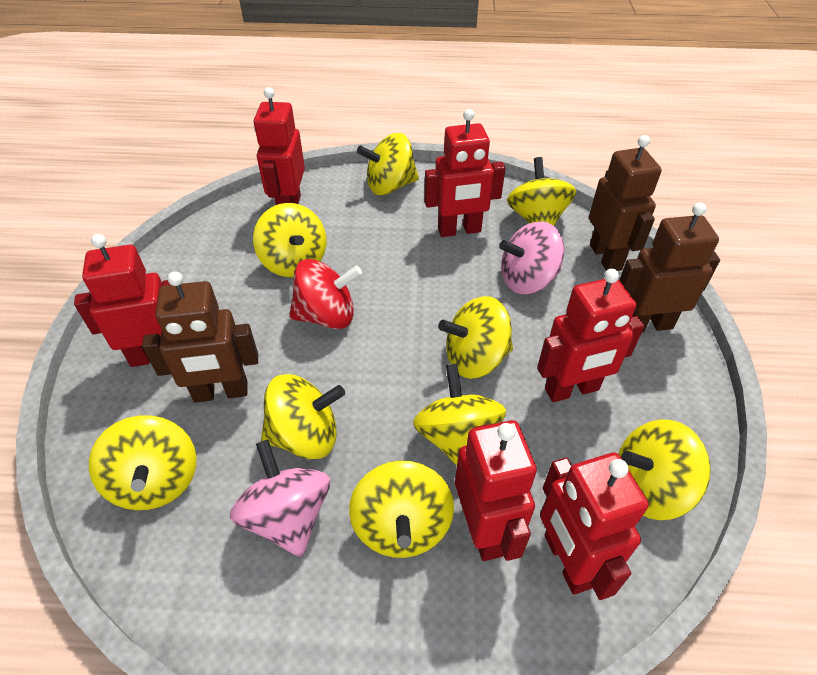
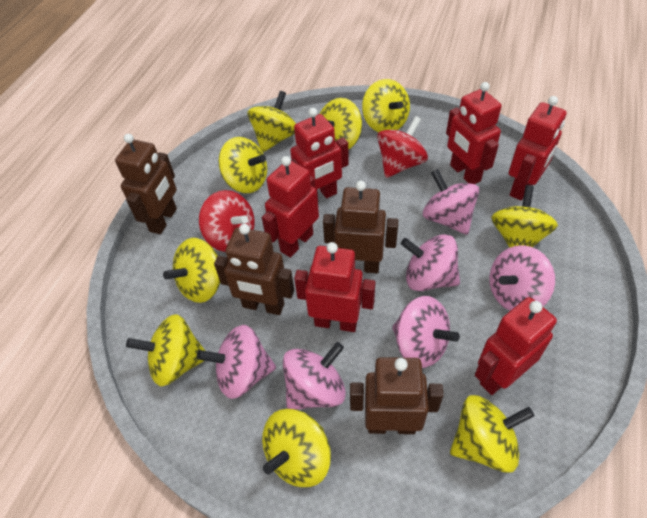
brown robot: 3 -> 4
pink spinning top: 2 -> 6
red spinning top: 1 -> 2

